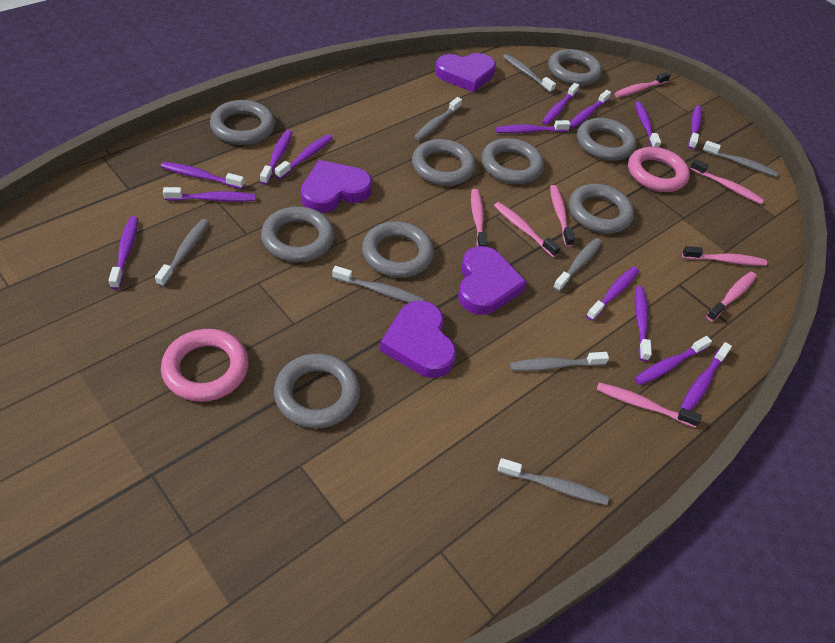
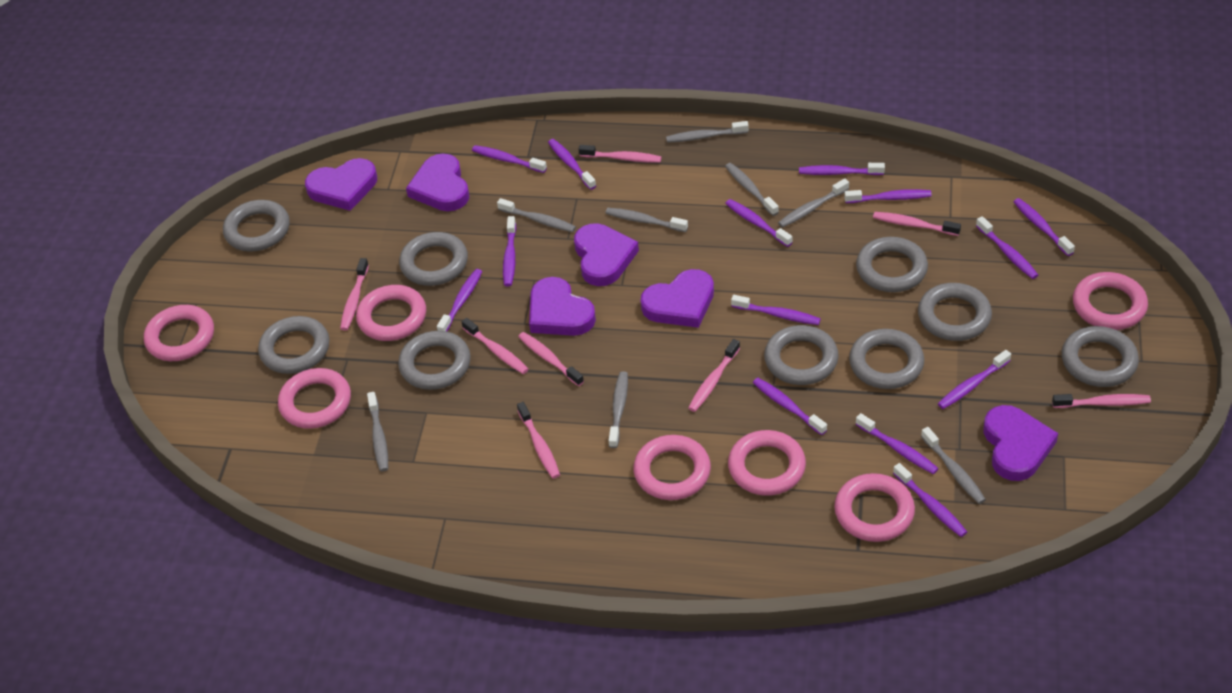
pink ring: 2 -> 7
purple heart: 4 -> 6

